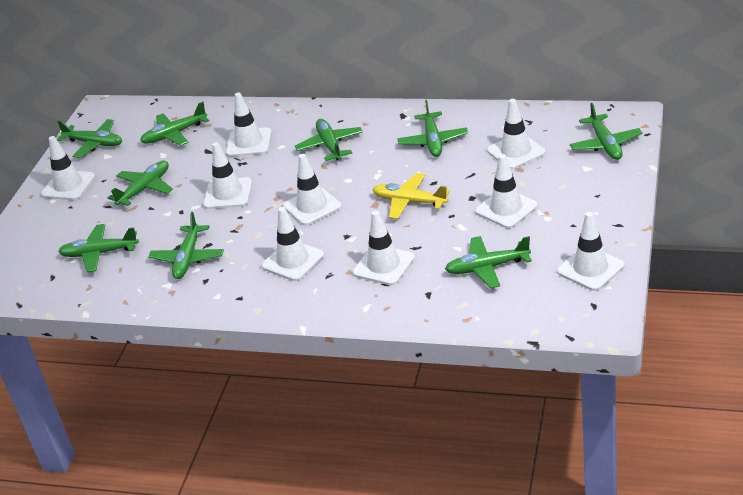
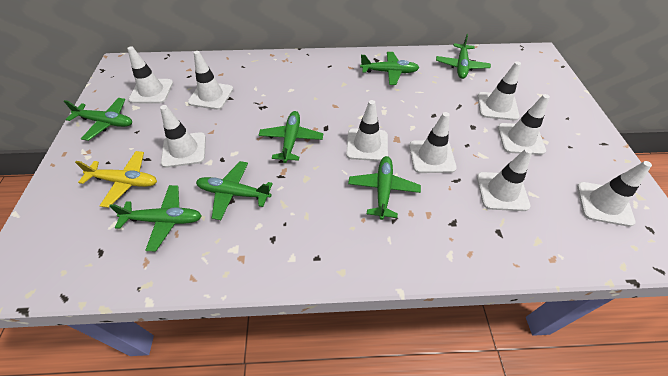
green plane: 9 -> 7

